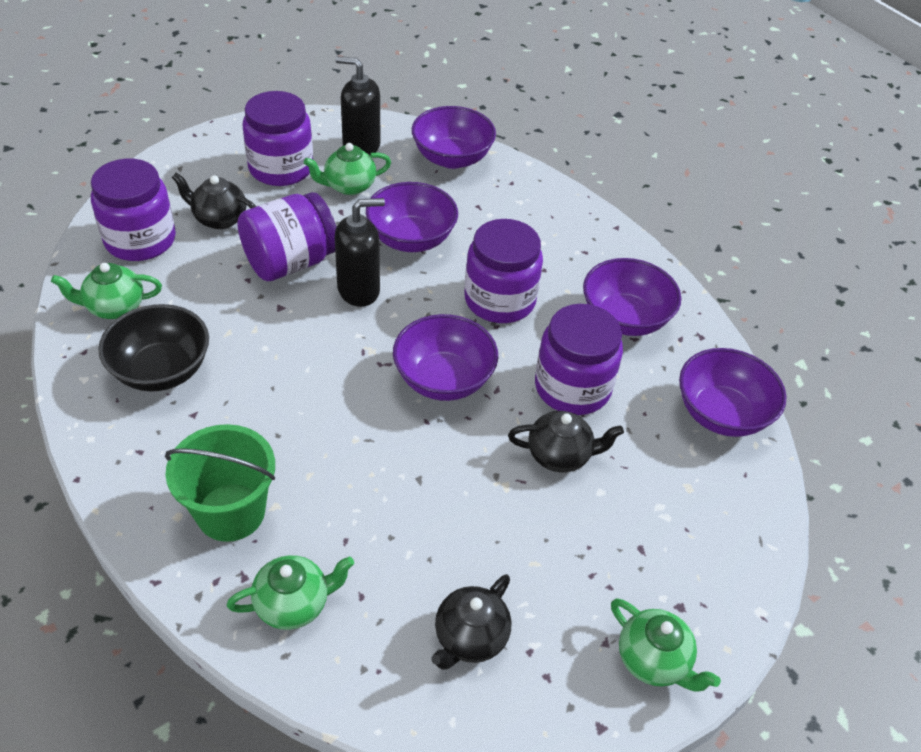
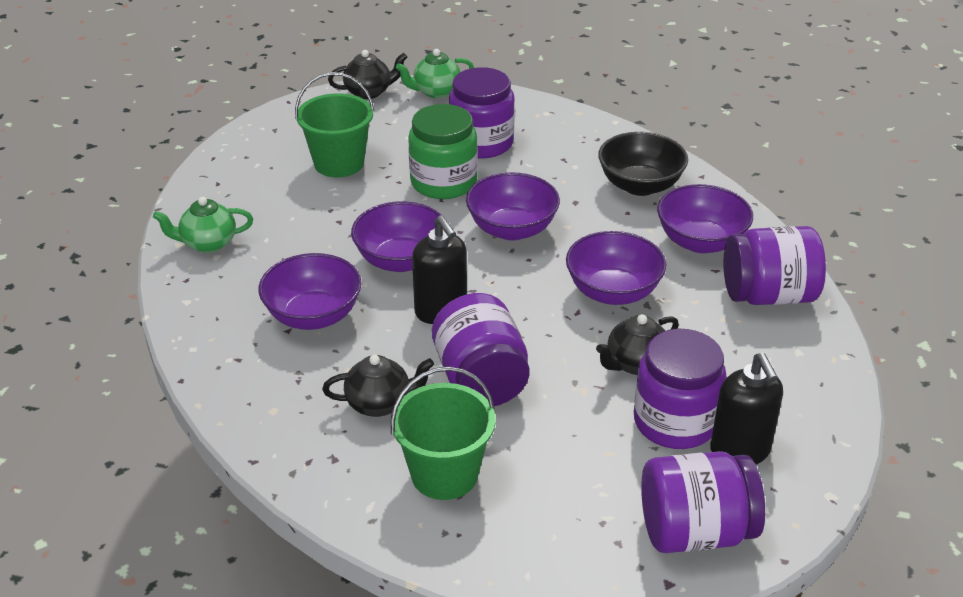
green bucket: 1 -> 2
green jar: 0 -> 1
green teapot: 4 -> 2

